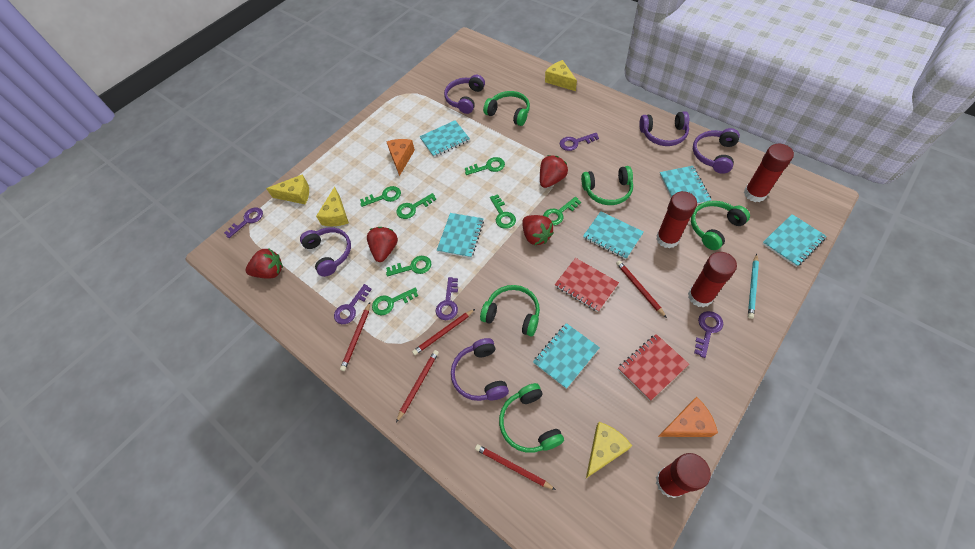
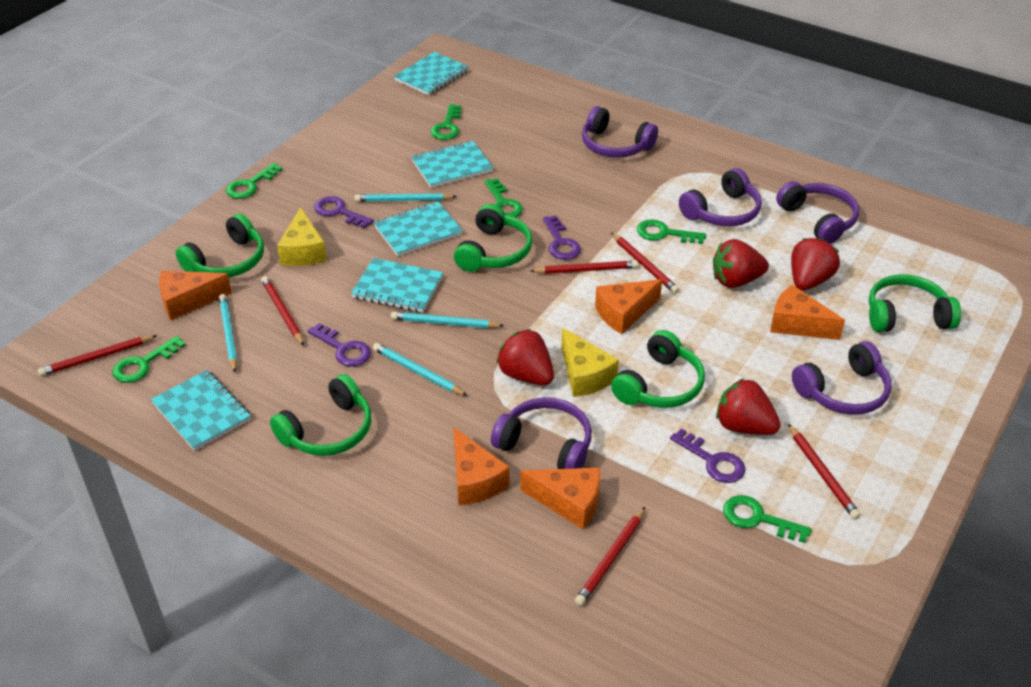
green key: 7 -> 6
orange cheese: 2 -> 5
purple key: 5 -> 4
red glue stick: 4 -> 0
red notebook: 2 -> 0
red pencil: 5 -> 6
turquoise notebook: 6 -> 5
turquoise pencil: 1 -> 4
yellow cheese: 4 -> 2

